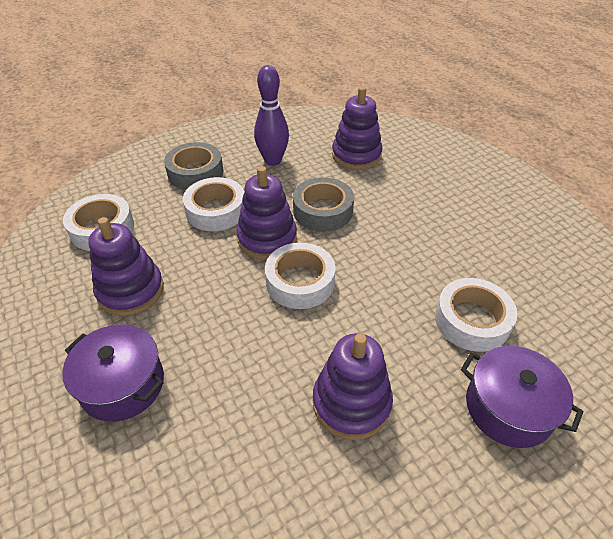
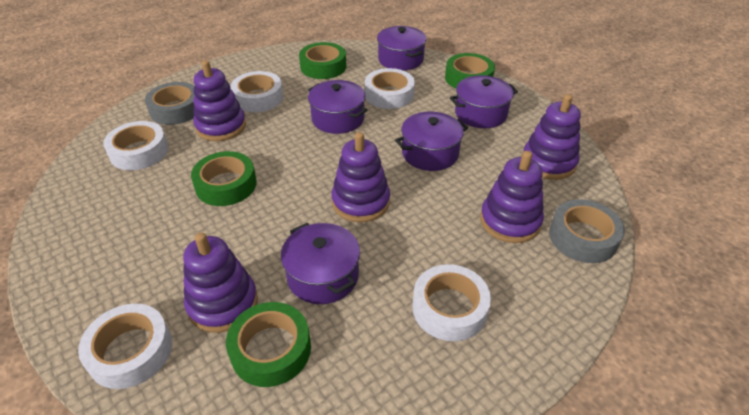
green tape: 0 -> 4
purple bowling pin: 1 -> 0
purple pot: 2 -> 5
purple stacking toy: 4 -> 5
white tape: 4 -> 5

